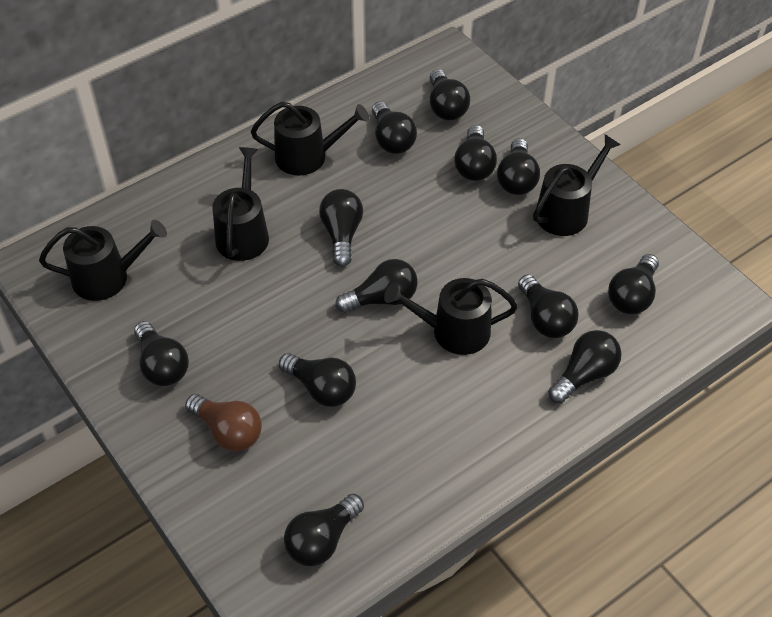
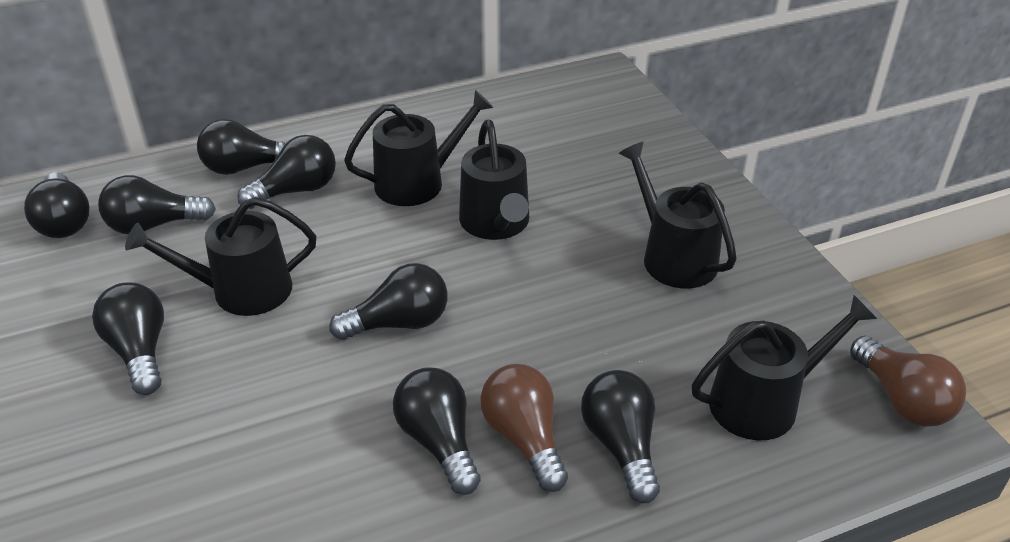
black light bulb: 12 -> 8
brown light bulb: 1 -> 2

